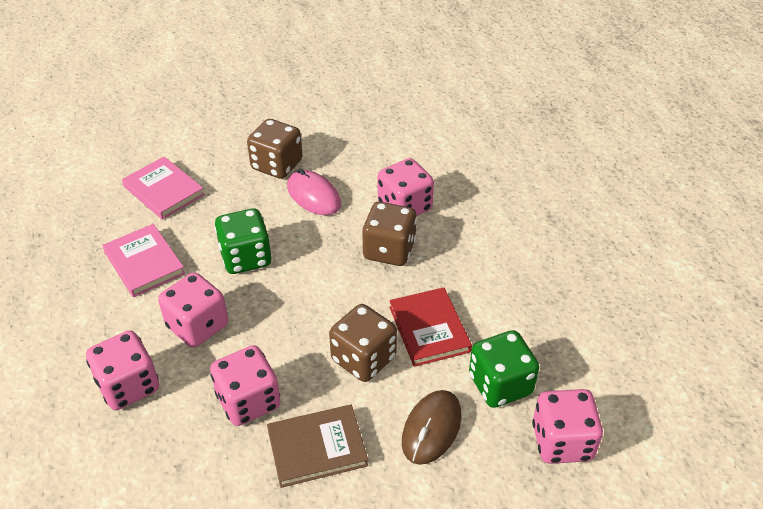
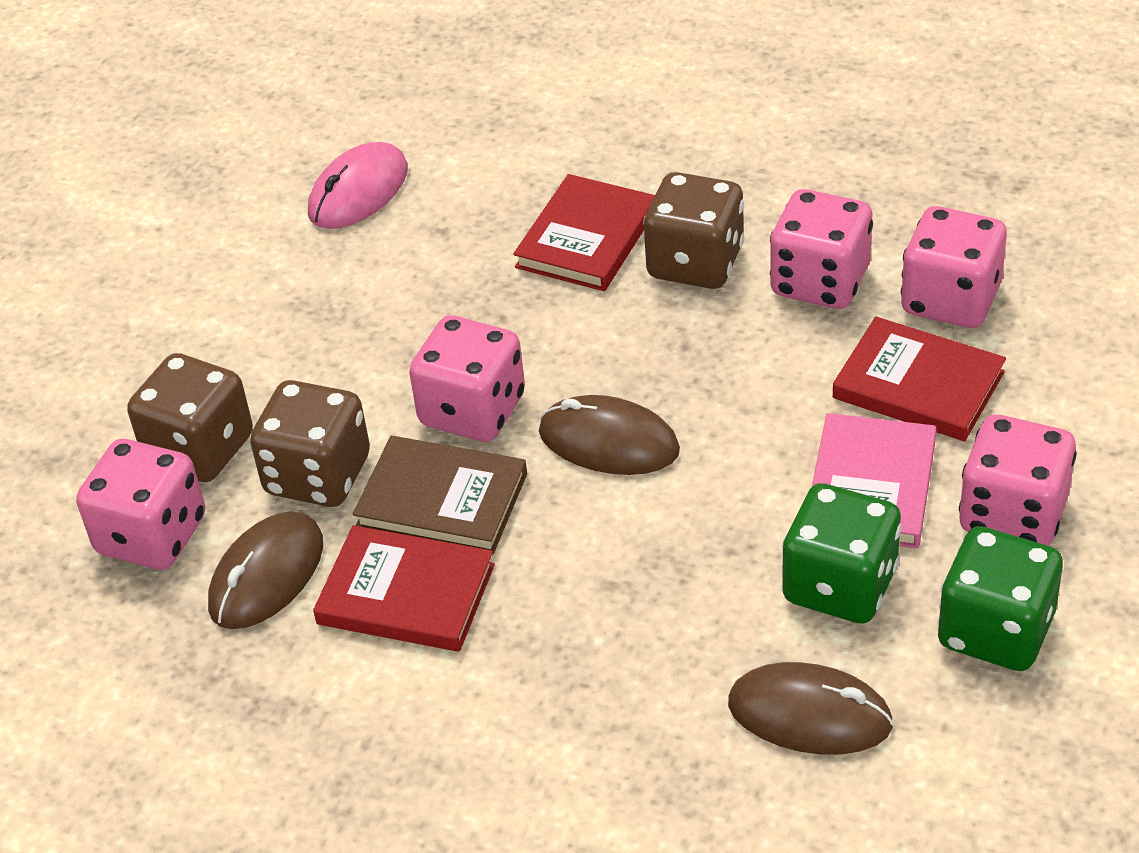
brown mouse: 1 -> 3
pink book: 2 -> 1
red book: 1 -> 3

